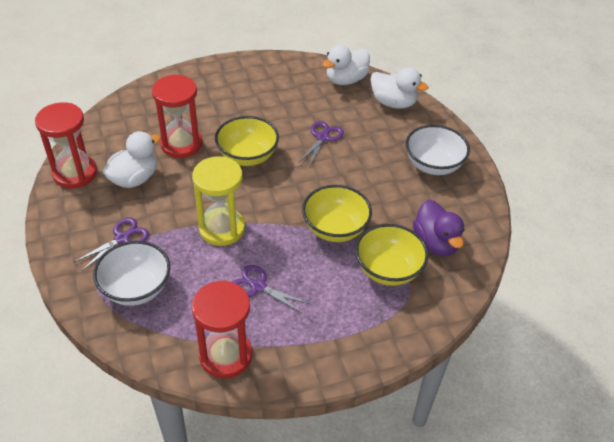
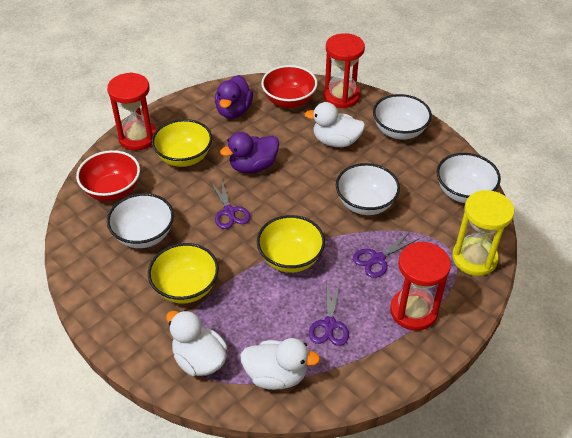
purple duck: 1 -> 2
red bowl: 0 -> 2
white bowl: 2 -> 4

